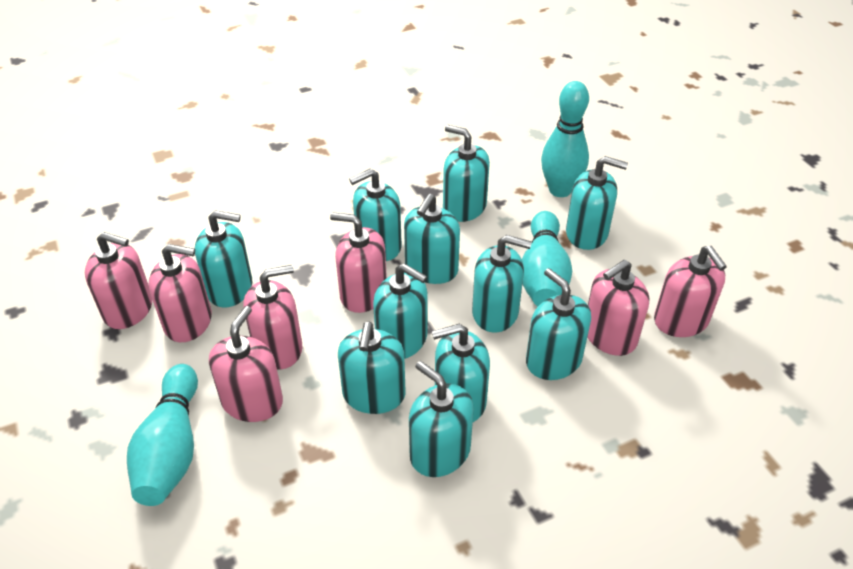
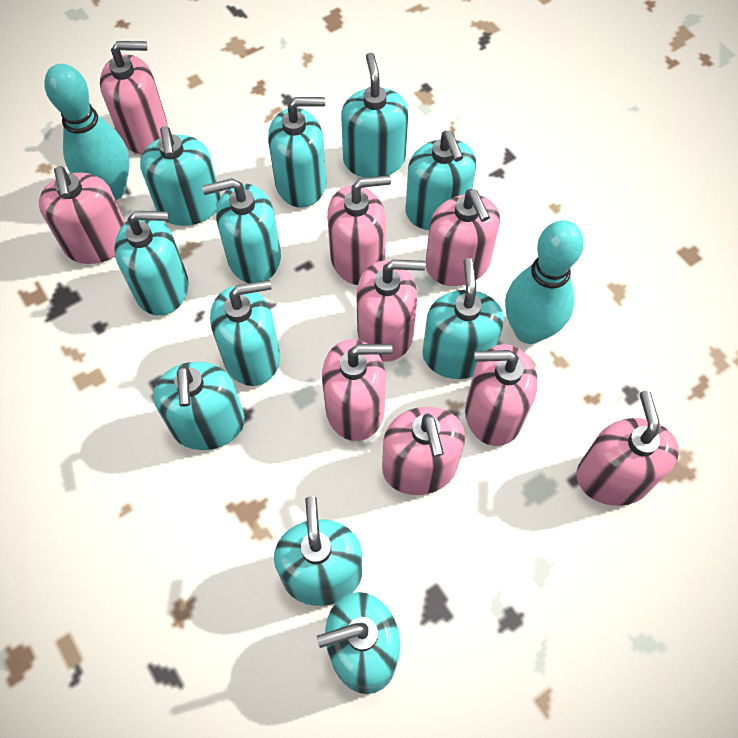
pink soap dispenser: 7 -> 9
turquoise bowling pin: 3 -> 2

